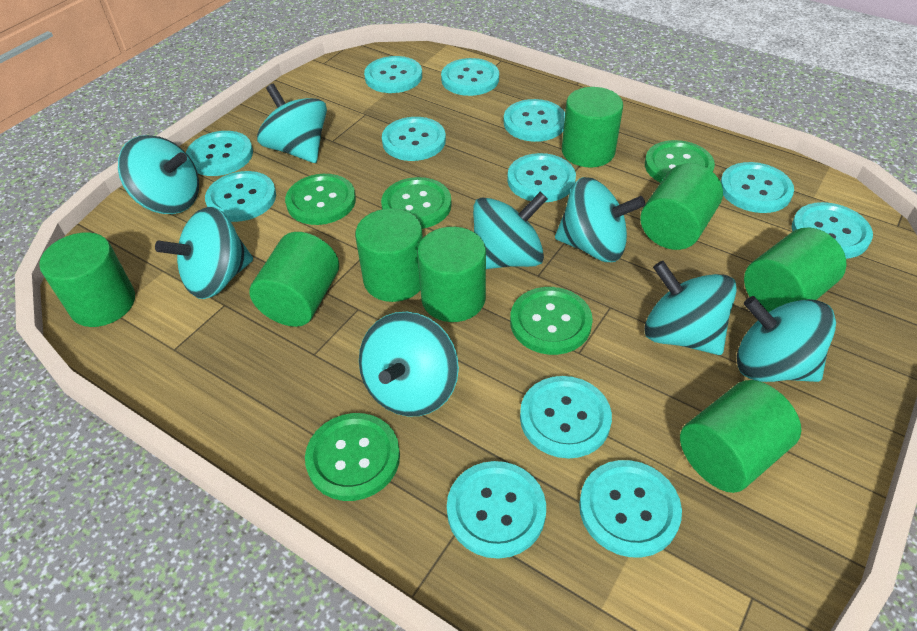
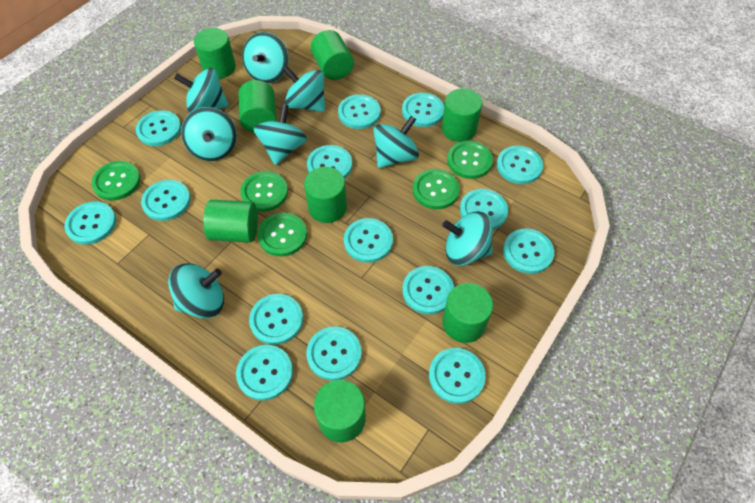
turquoise button: 12 -> 15

